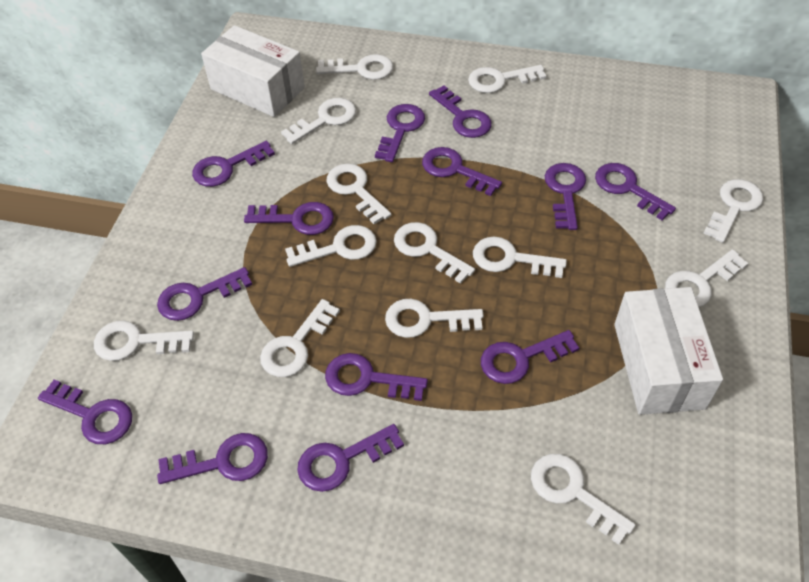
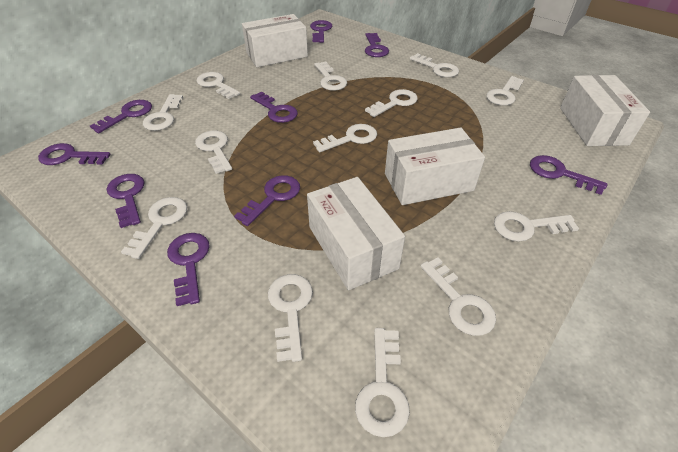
purple key: 13 -> 9
white box: 2 -> 4

